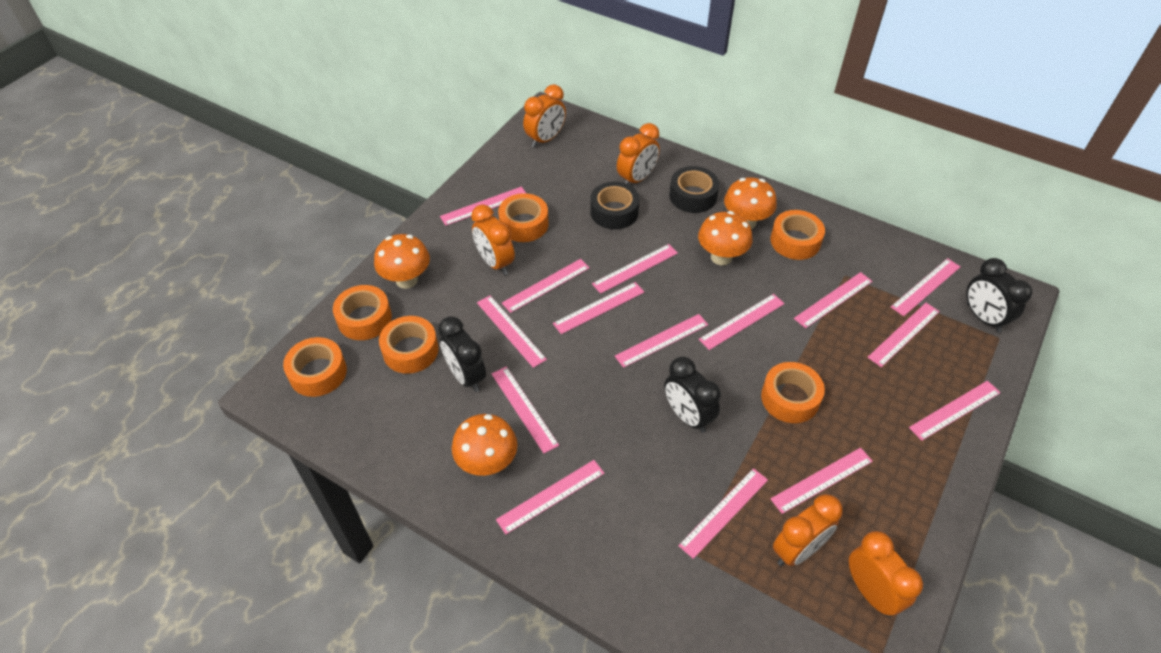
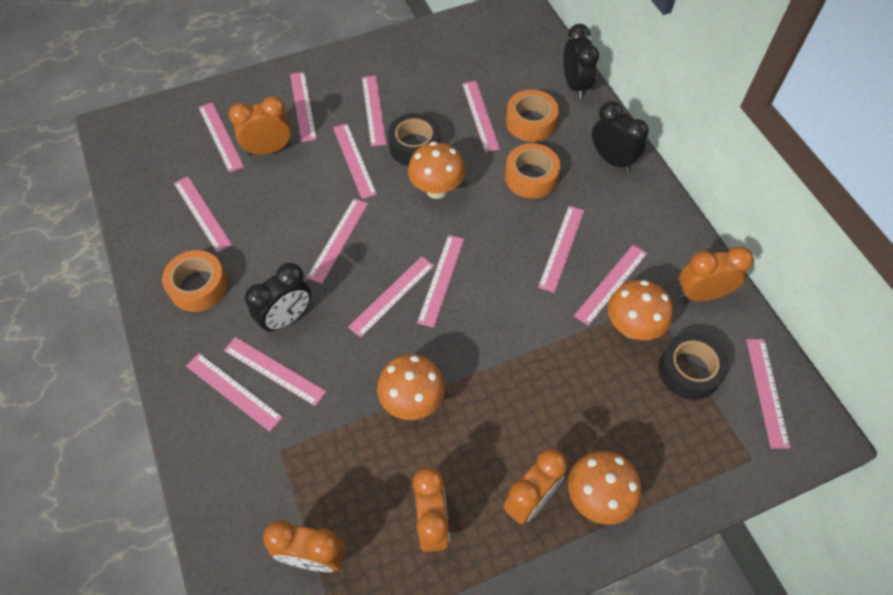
orange tape: 6 -> 3
pink ruler: 15 -> 14

